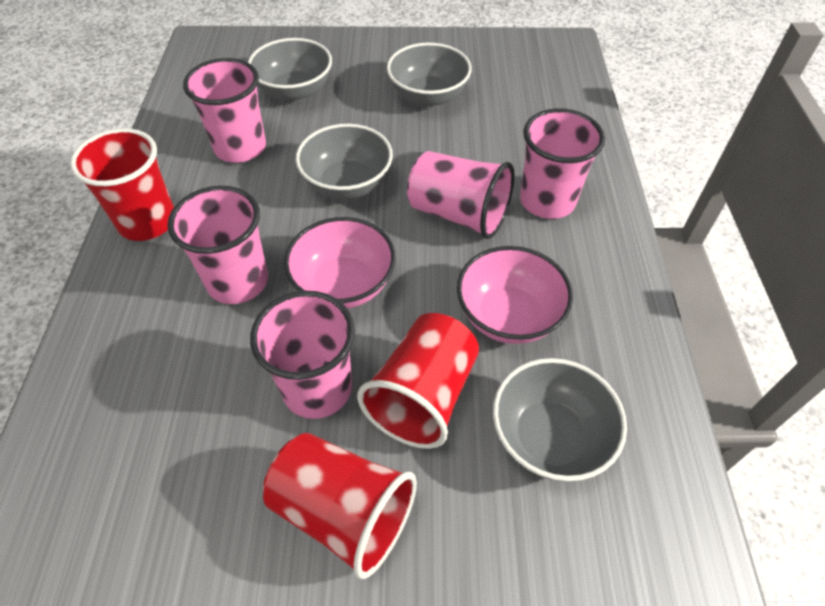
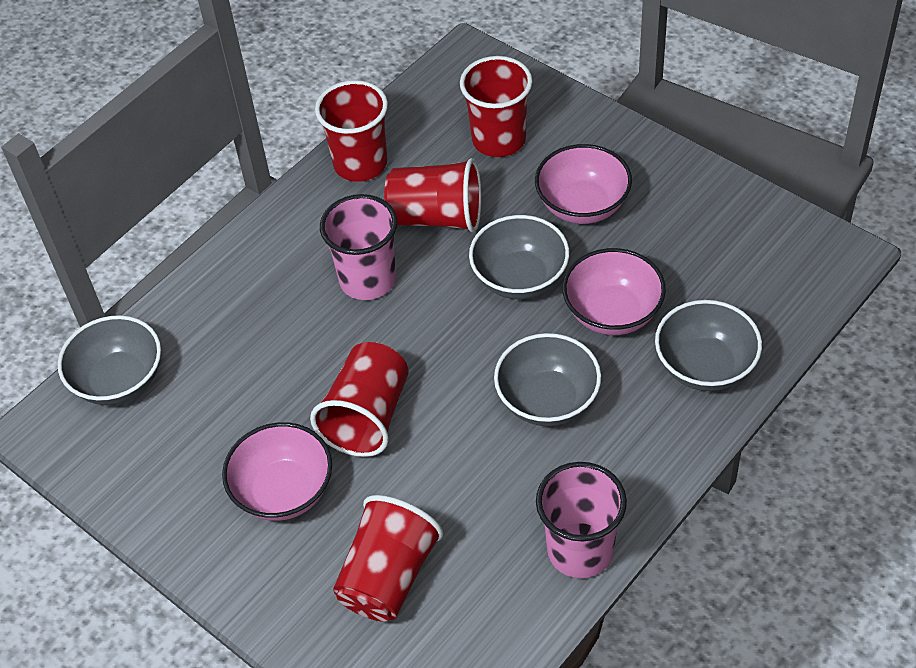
pink bowl: 2 -> 3
pink cup: 5 -> 2
red cup: 3 -> 5

